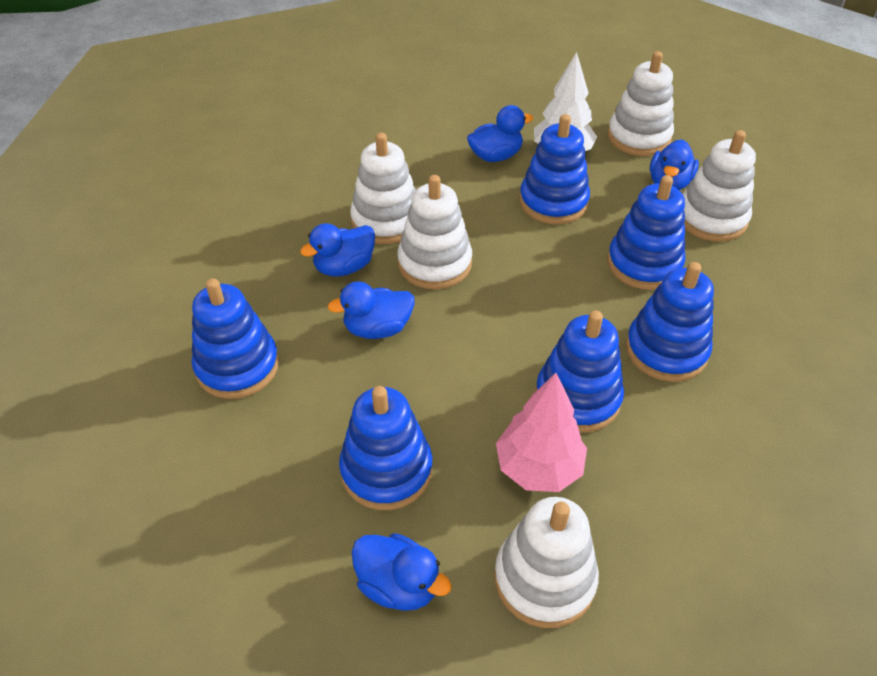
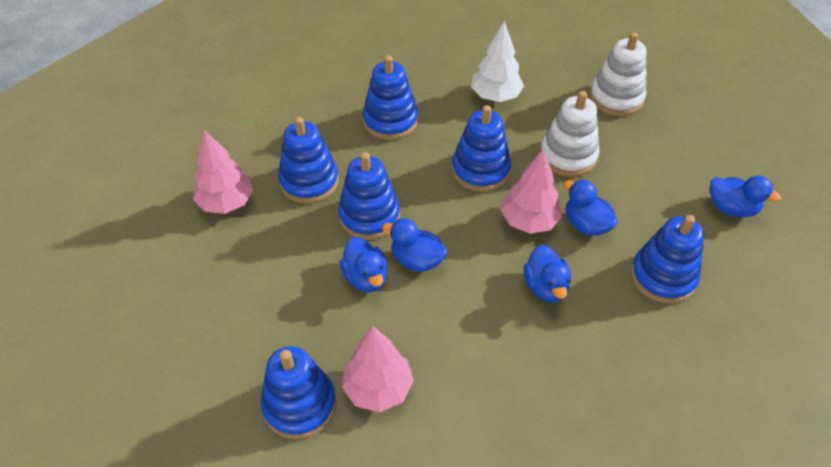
pink tree: 1 -> 3
white stacking toy: 5 -> 2

